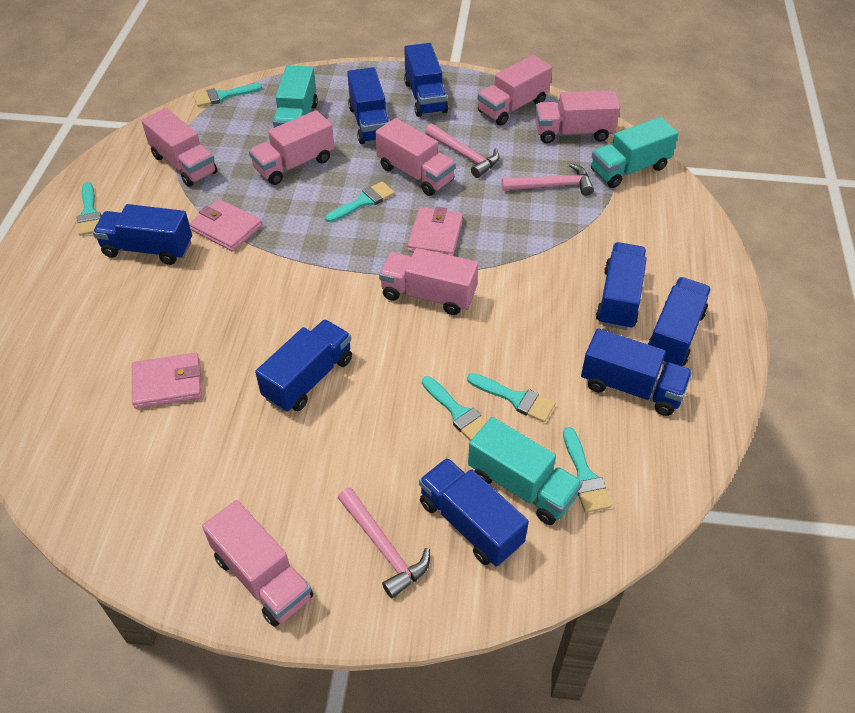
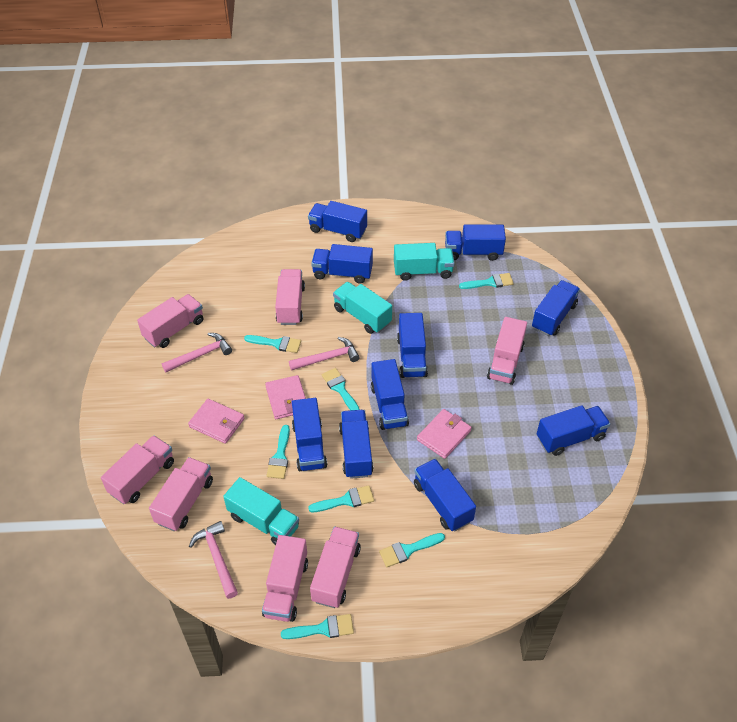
blue truck: 8 -> 10
turquoise brush: 6 -> 7

